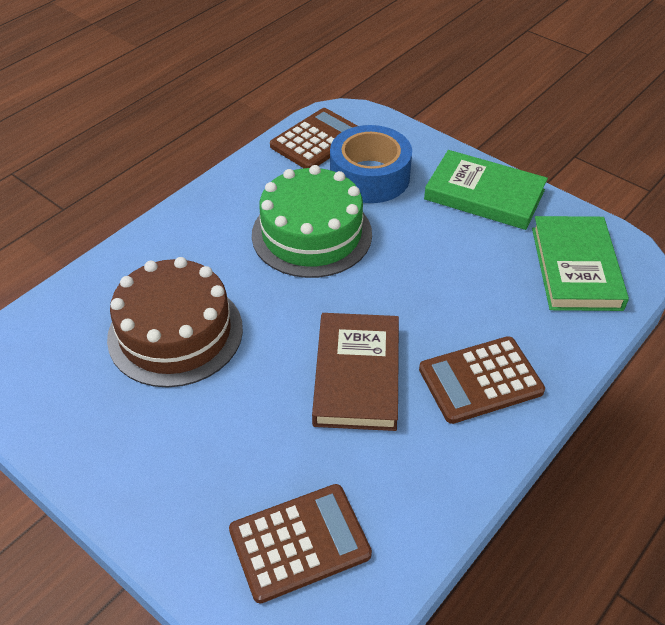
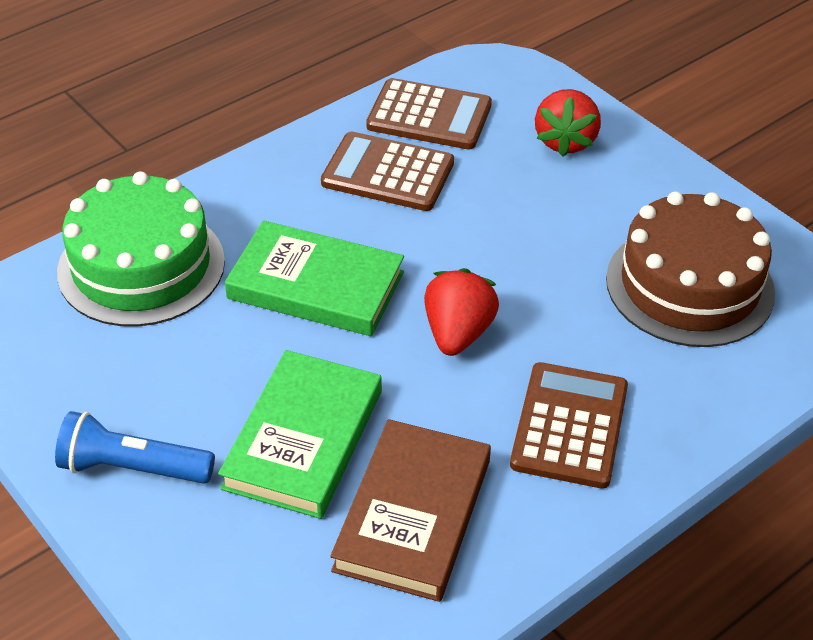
blue flashlight: 0 -> 1
blue tape: 1 -> 0
red strawberry: 0 -> 2

